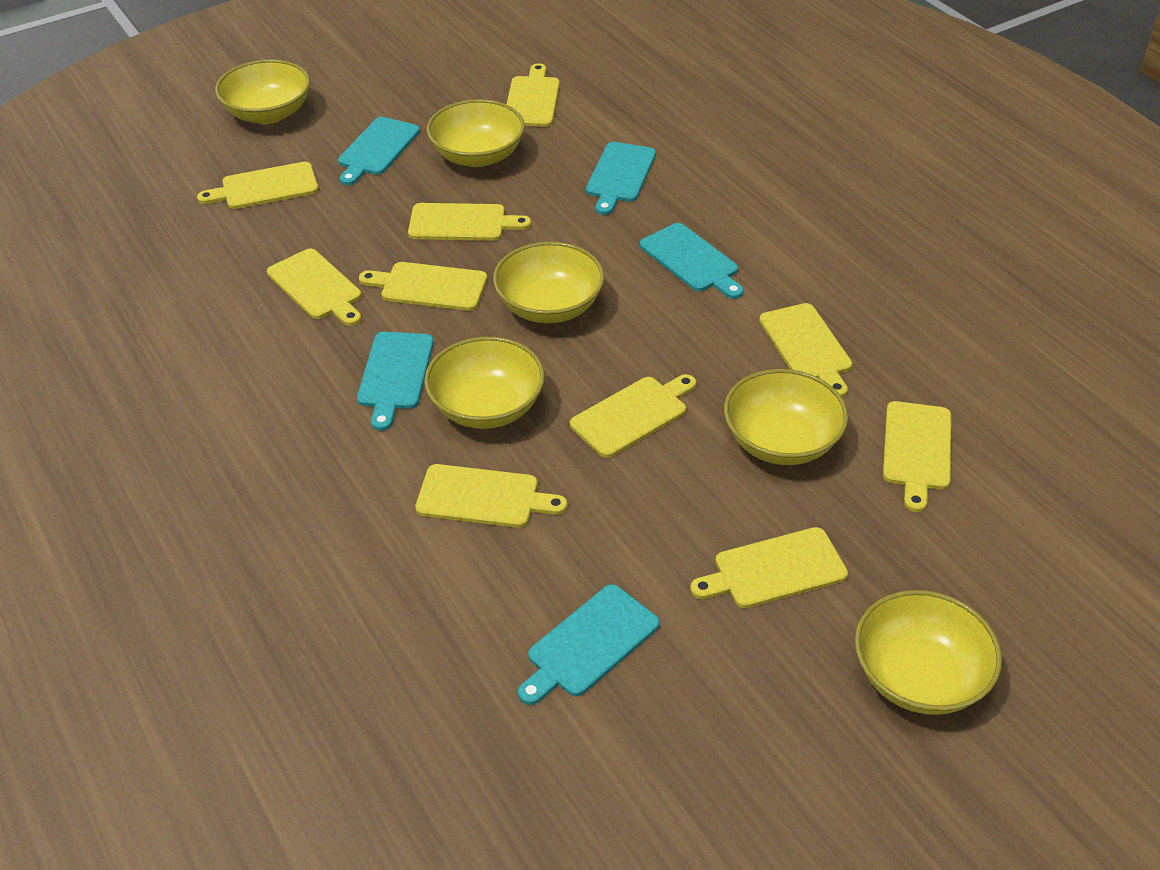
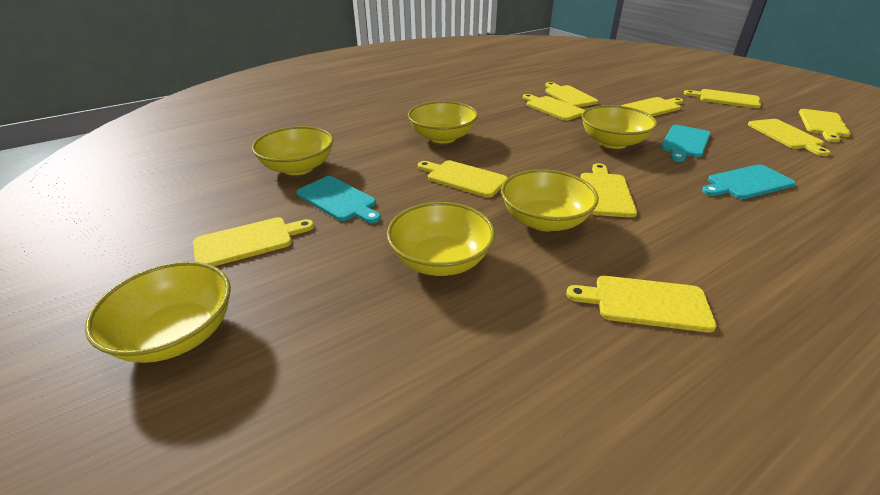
turquoise cutting board: 5 -> 3

